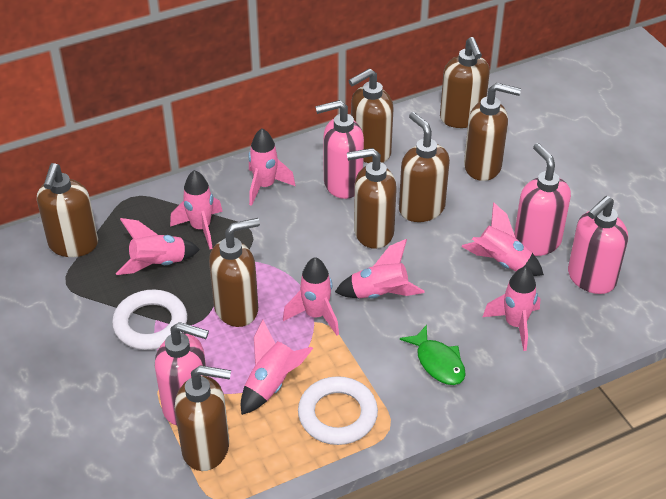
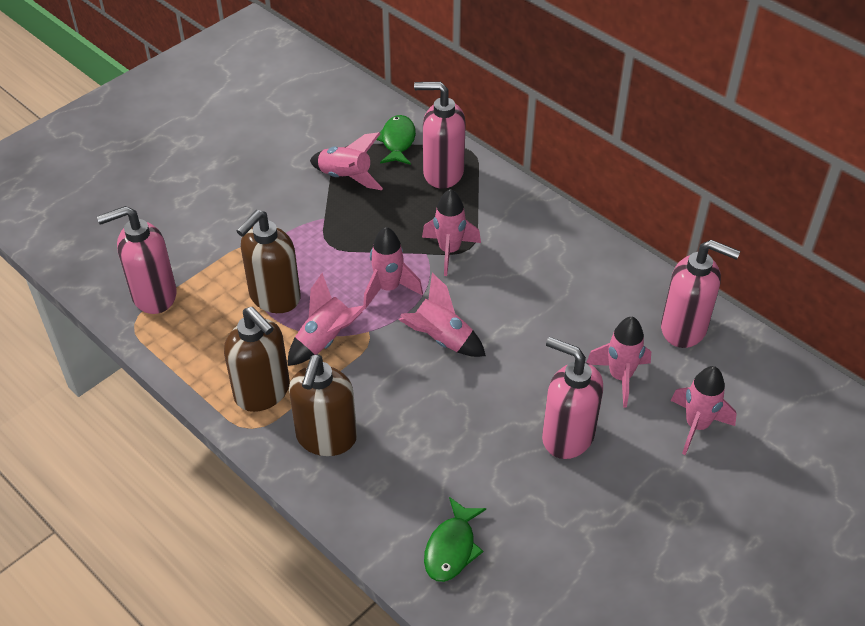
brown soap dispenser: 8 -> 3
green fish: 1 -> 2
pink rocket: 8 -> 7
white ring: 2 -> 0

